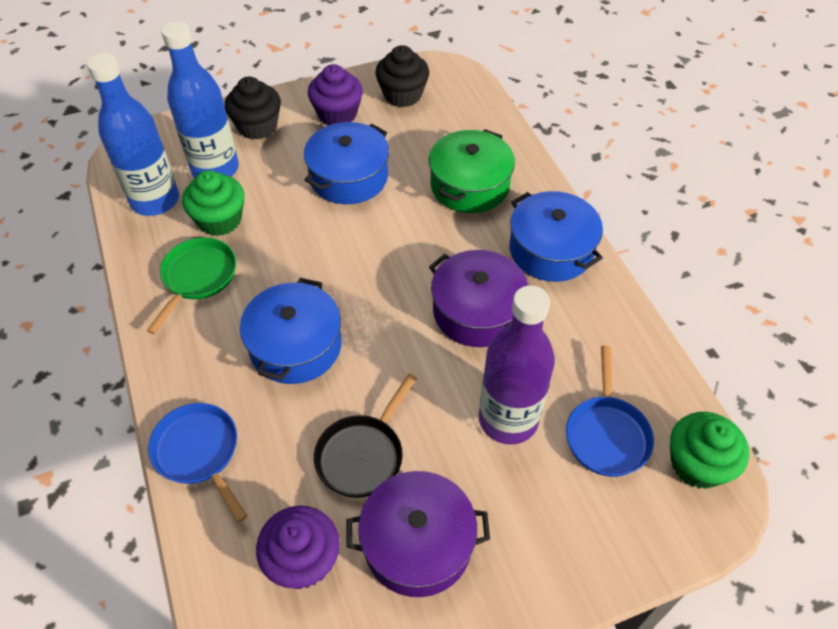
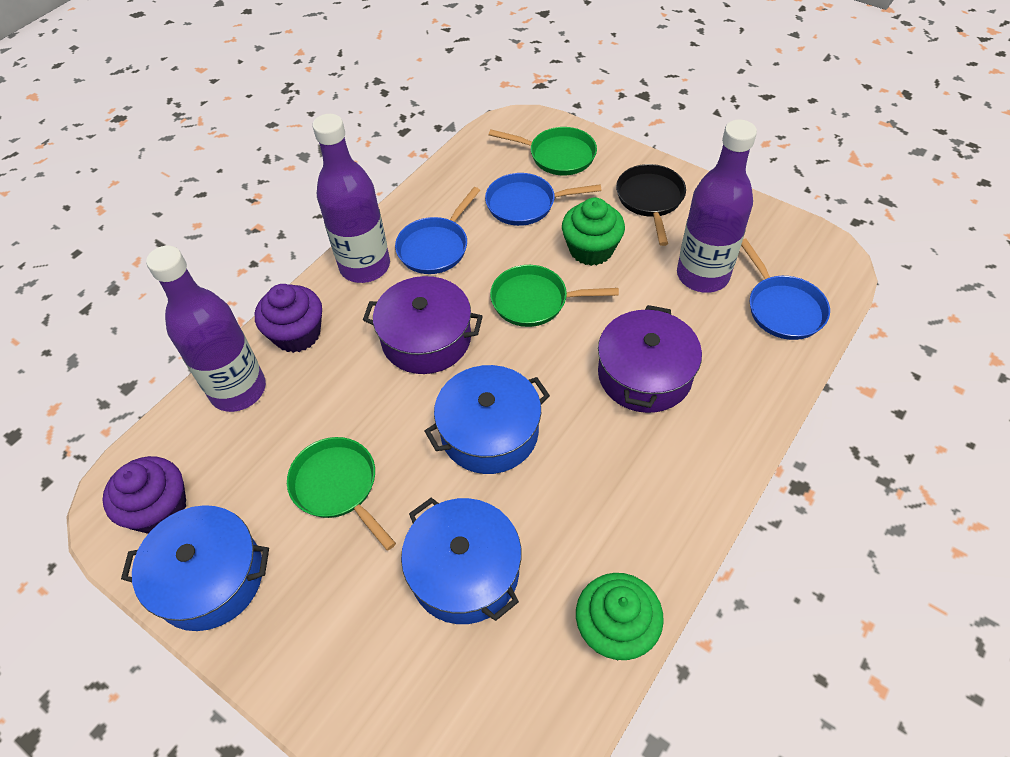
black cupcake: 2 -> 0
blue bottle: 2 -> 0
blue pan: 2 -> 3
green pan: 1 -> 3
green pot: 1 -> 0
purple bottle: 1 -> 3

